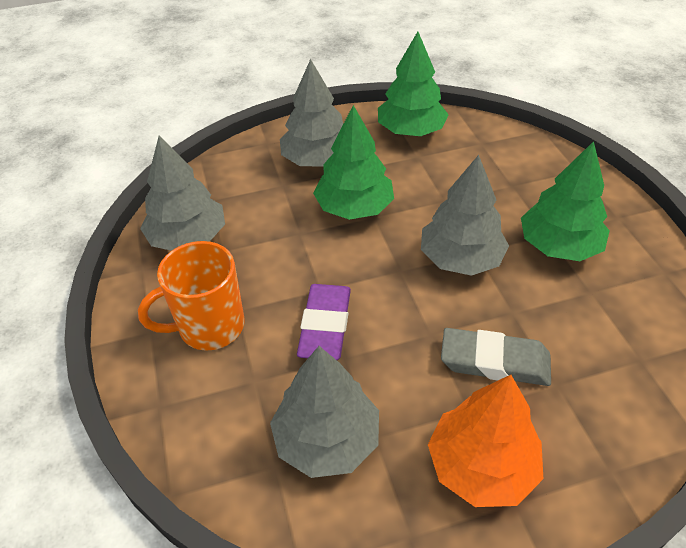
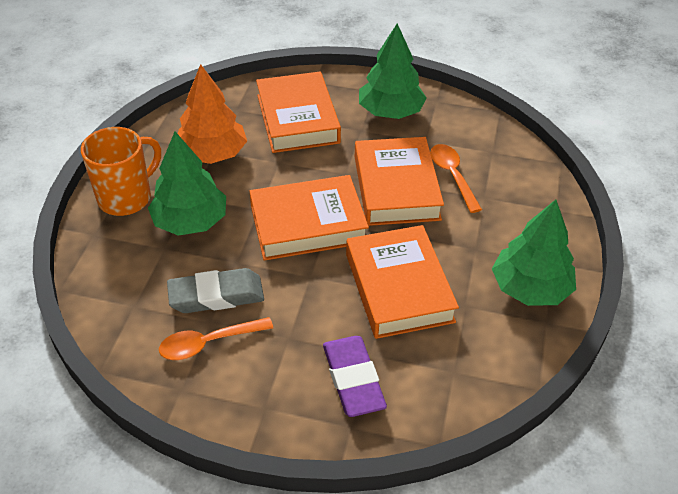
grey tree: 4 -> 0
orange book: 0 -> 4
orange spoon: 0 -> 2

